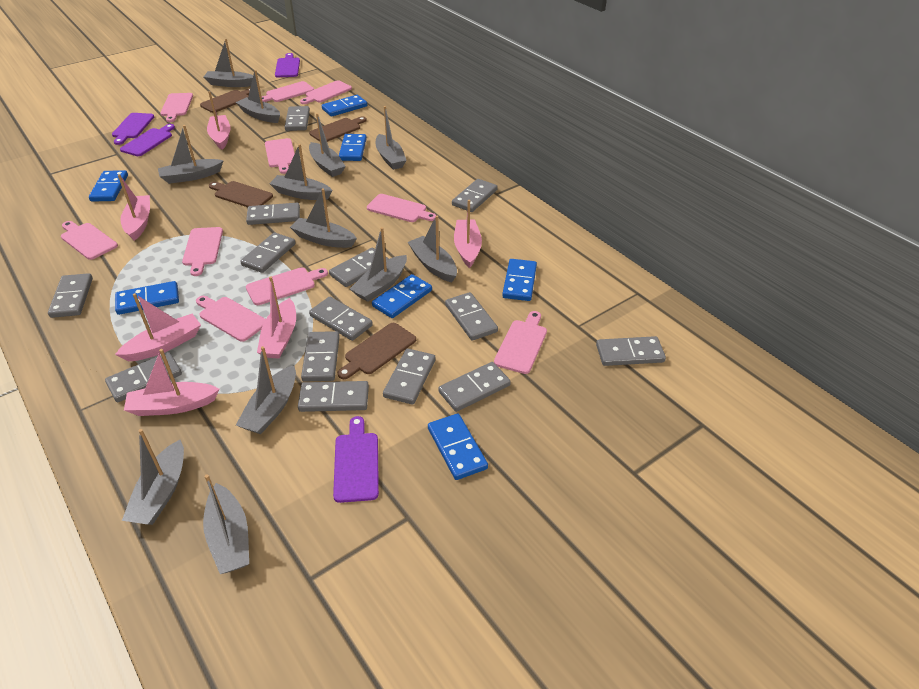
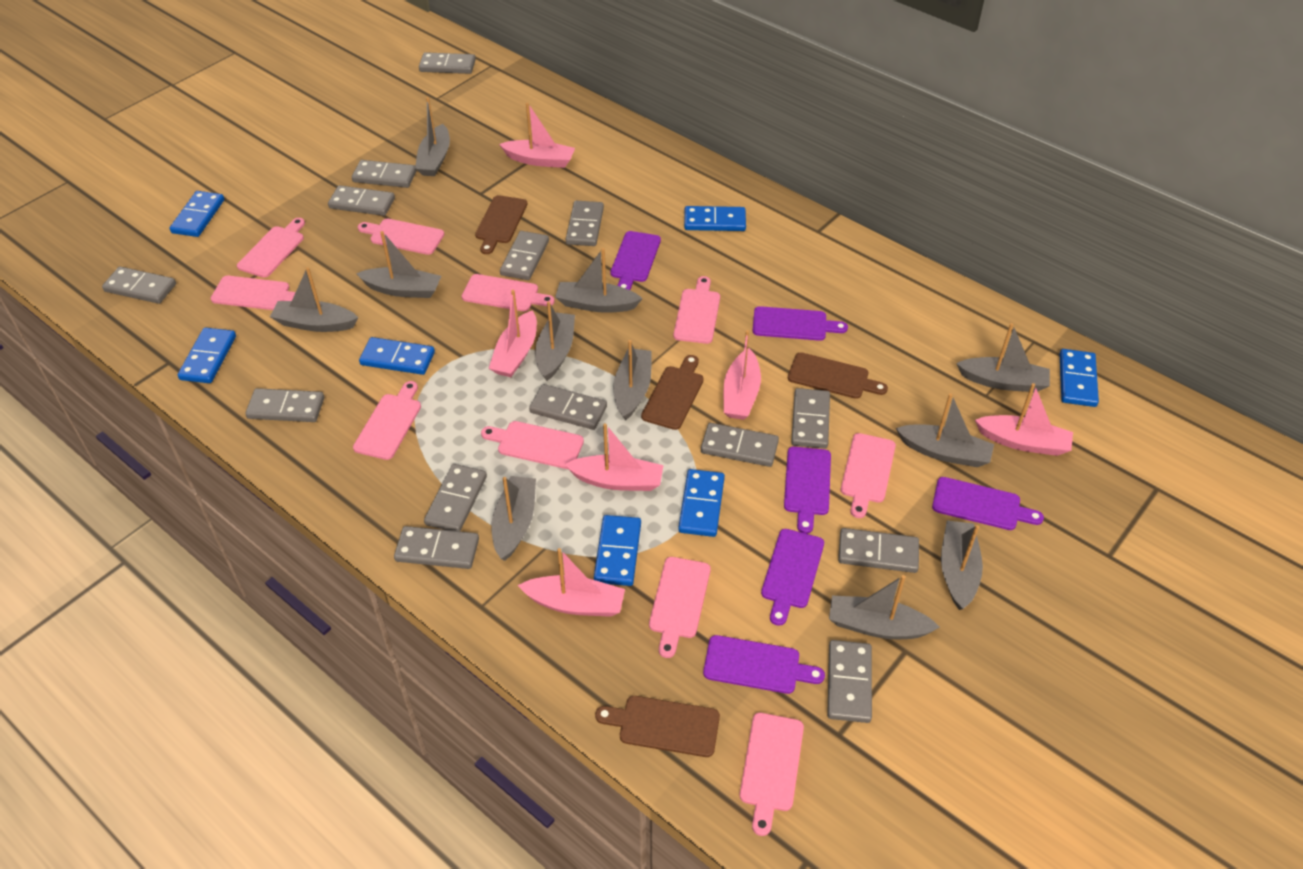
grey boat: 12 -> 11
purple cutting board: 4 -> 6

